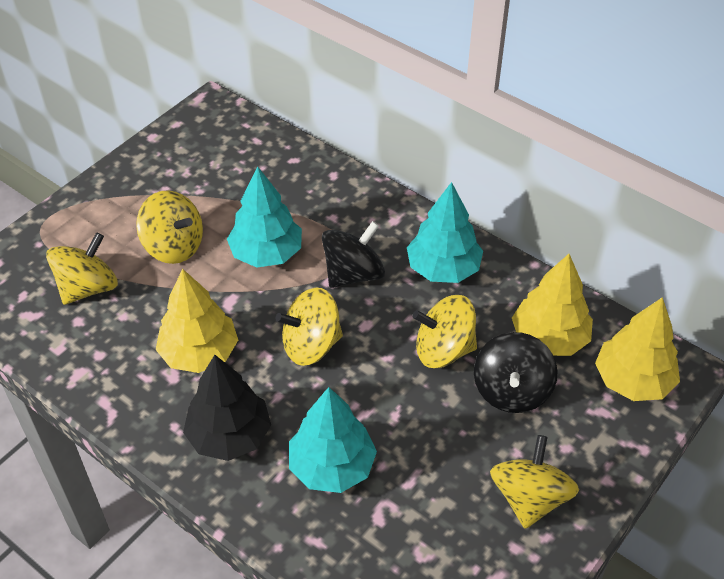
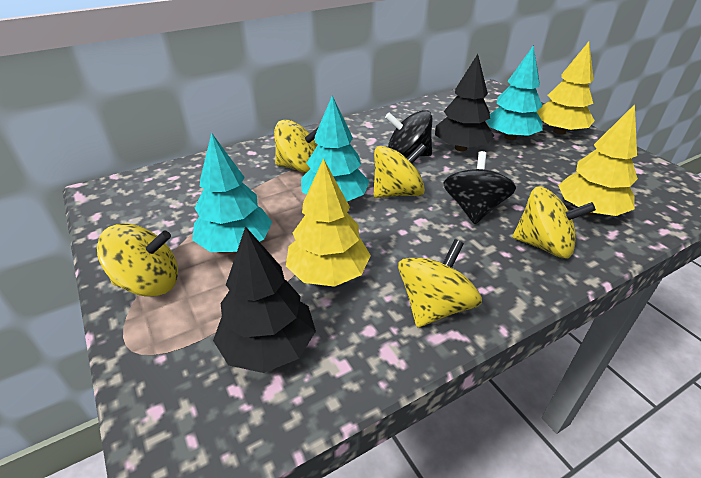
black tree: 1 -> 2

